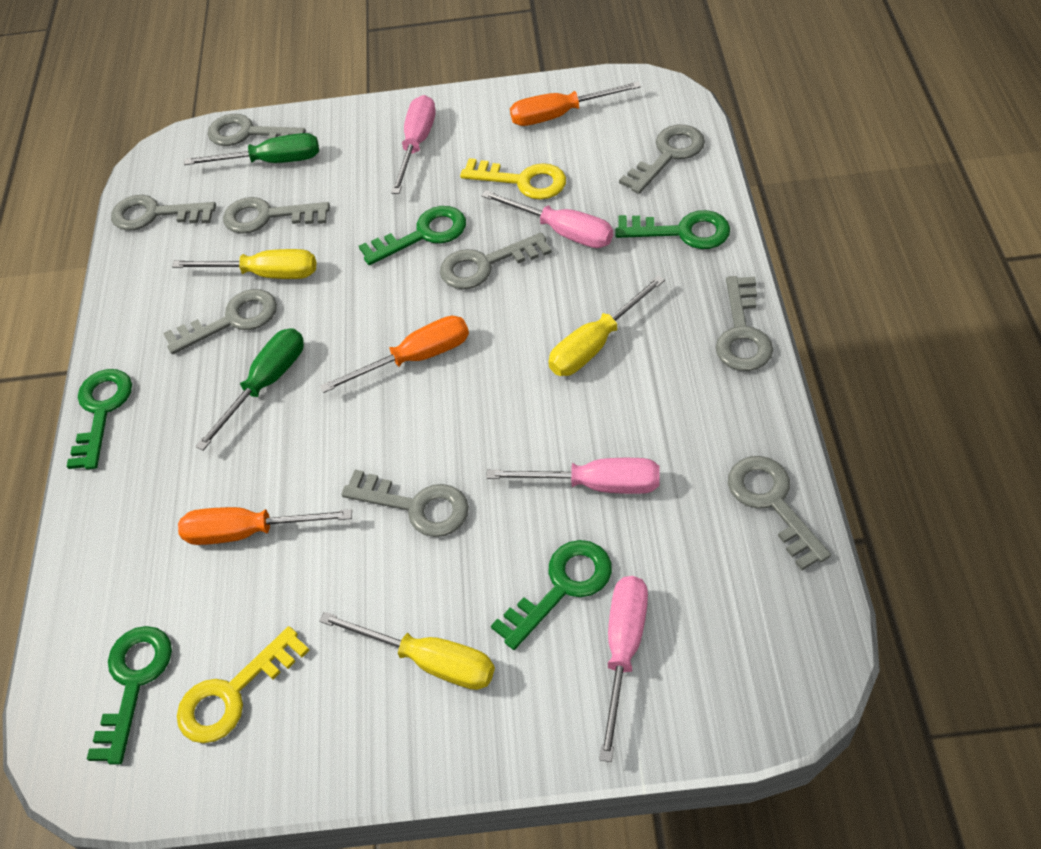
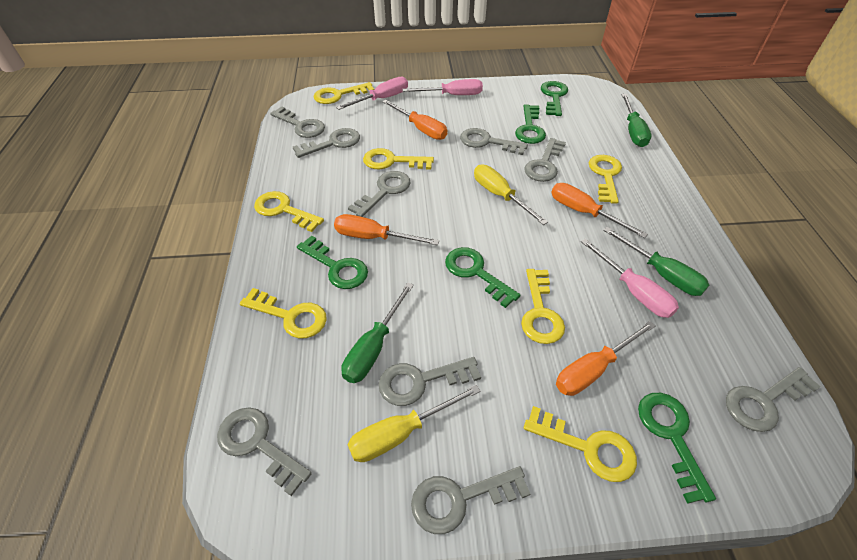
green screwdriver: 2 -> 3
orange screwdriver: 3 -> 4
pink screwdriver: 4 -> 3
yellow key: 2 -> 7
yellow screwdriver: 3 -> 2

